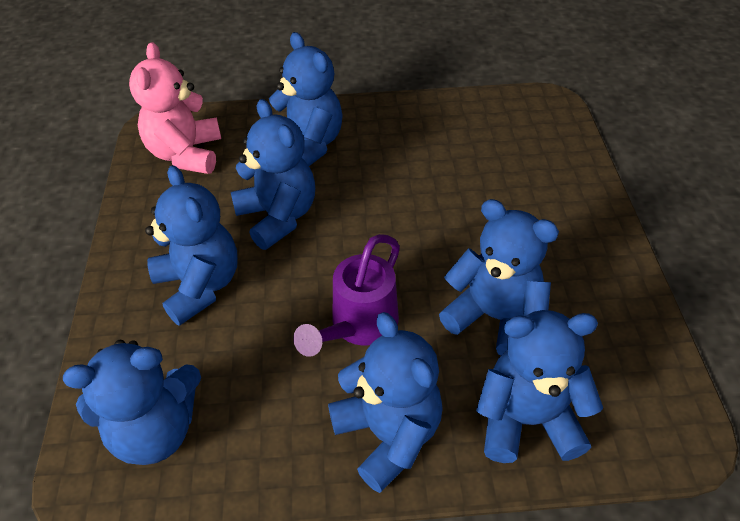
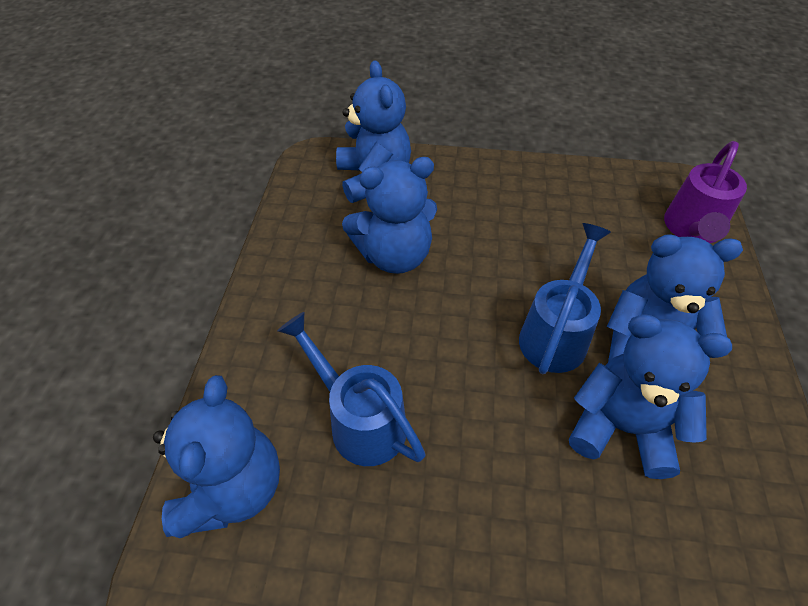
blue teddy bear: 7 -> 5
blue watering can: 0 -> 2
pink teddy bear: 1 -> 0

